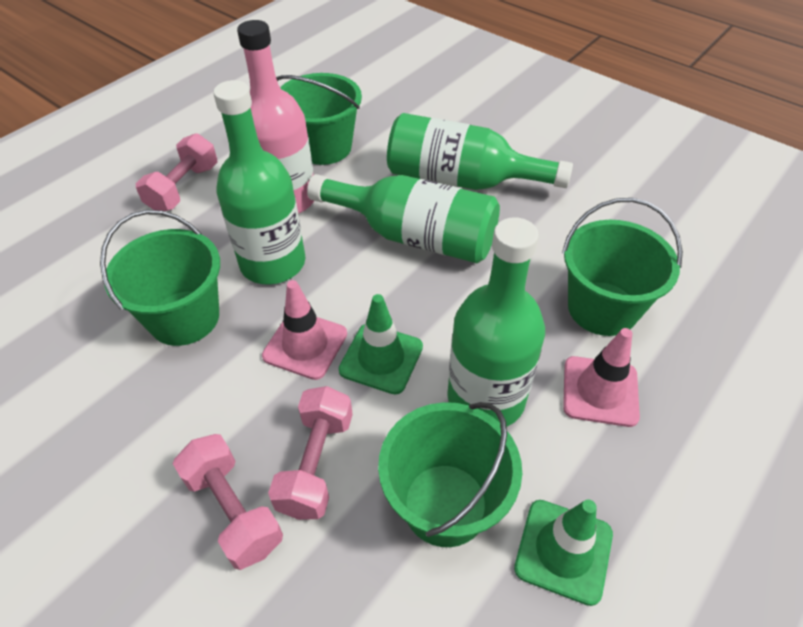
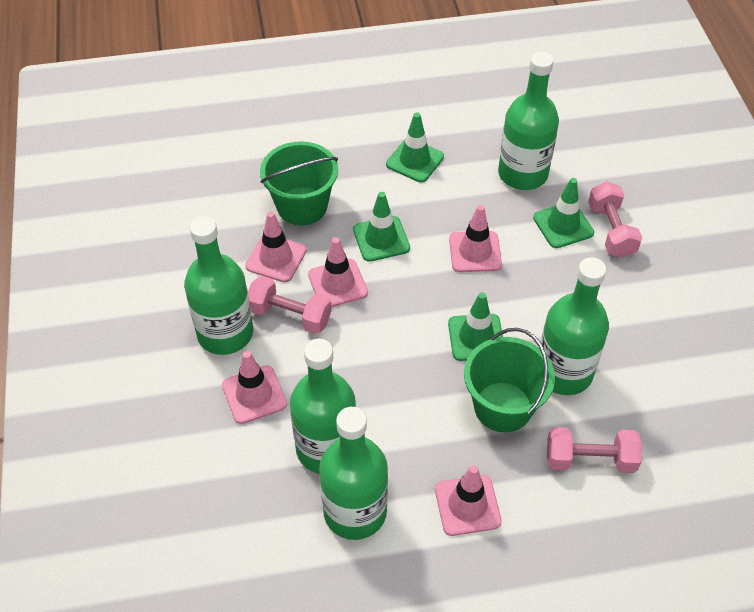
green bottle: 4 -> 5
green bucket: 4 -> 2
green traffic cone: 2 -> 4
pink bottle: 1 -> 0
pink traffic cone: 2 -> 5

